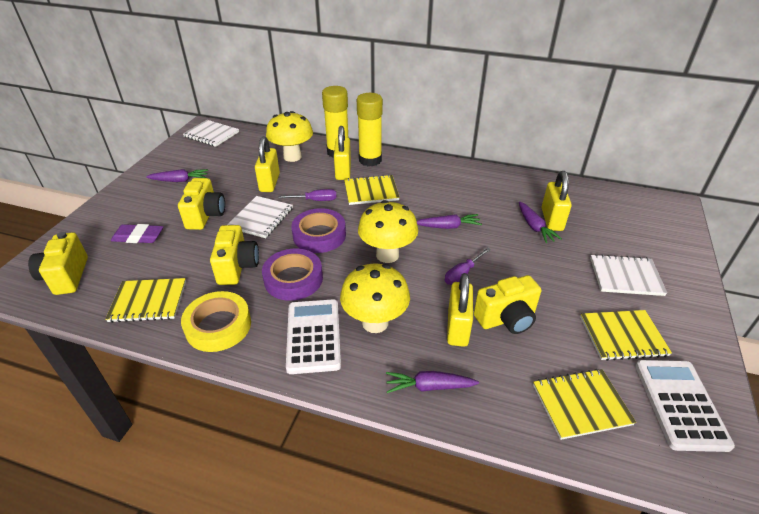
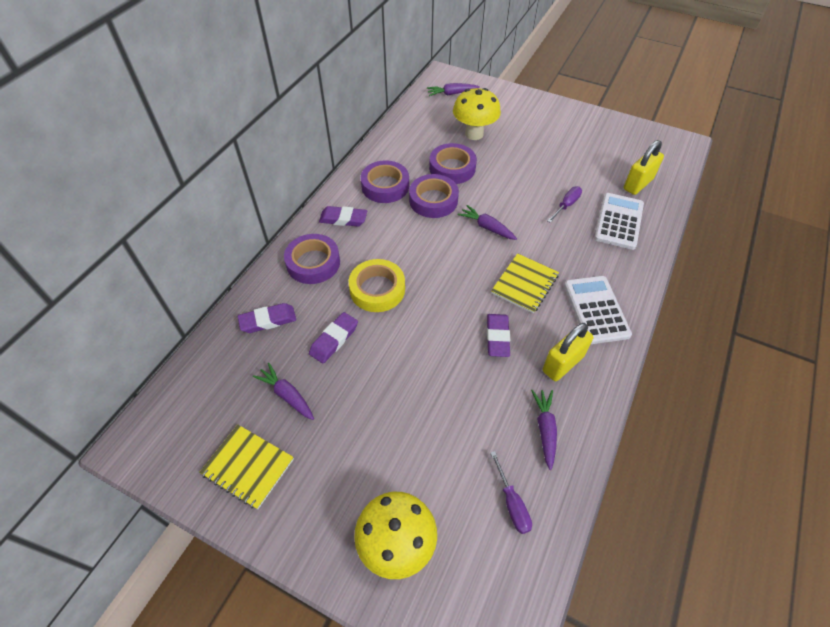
purple eraser: 1 -> 4
purple tape: 2 -> 4
white notebook: 3 -> 0
yellow camera: 4 -> 0
yellow glue stick: 2 -> 0
yellow mushroom: 3 -> 2
yellow notebook: 4 -> 2
yellow padlock: 4 -> 2

